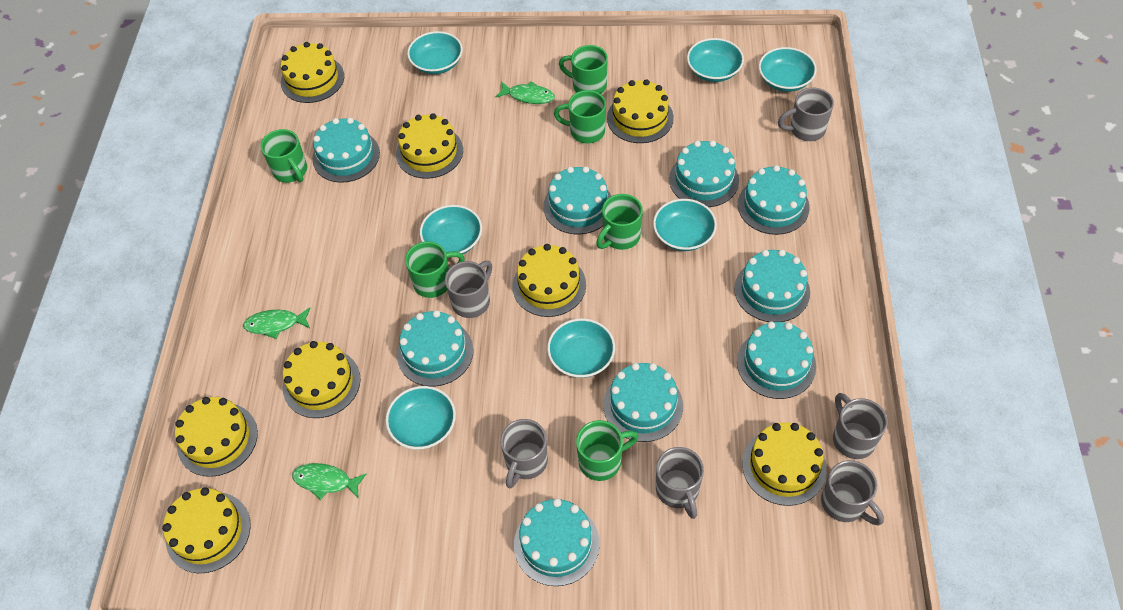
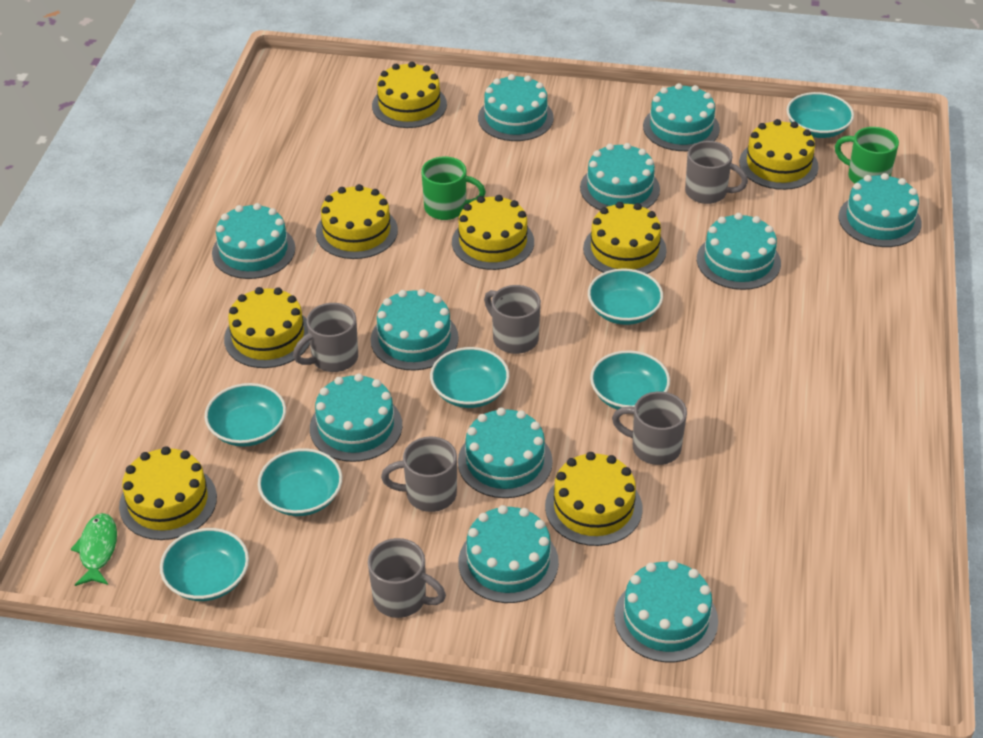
green fish: 3 -> 1
green mug: 6 -> 2
turquoise cake: 9 -> 11

